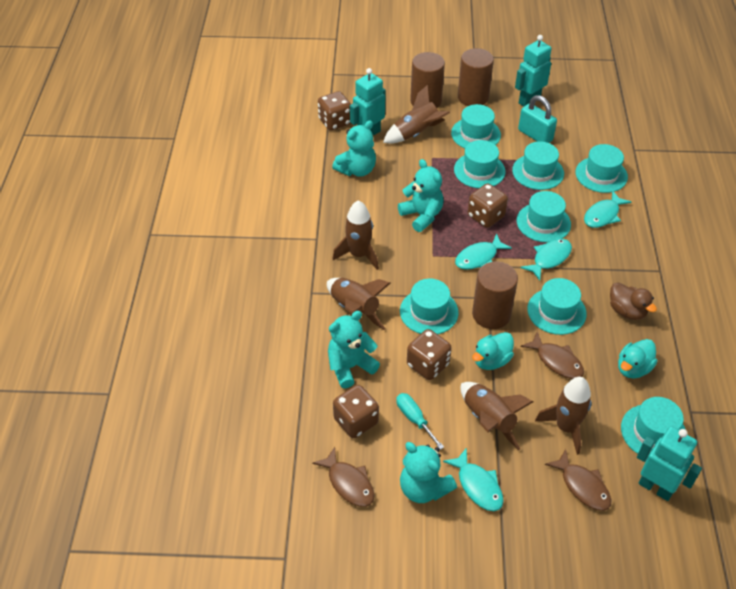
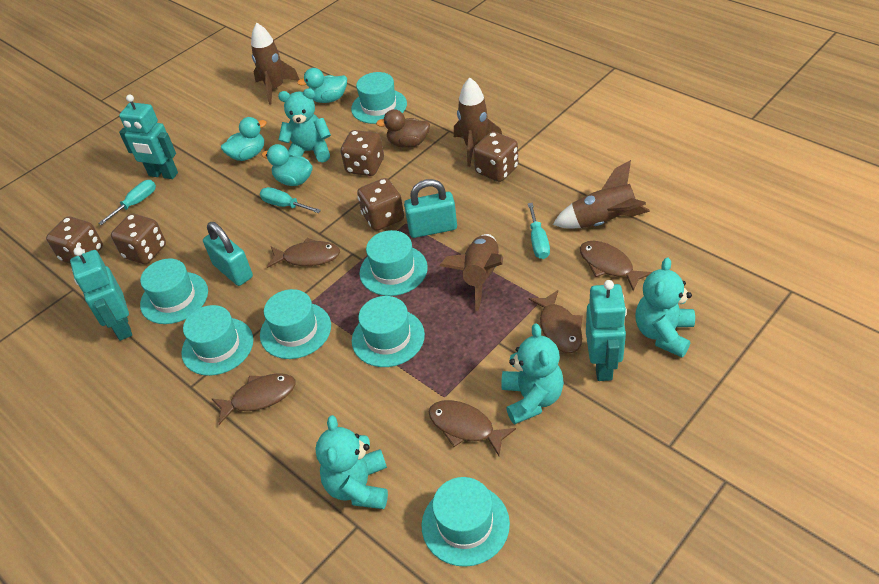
brown cylinder: 3 -> 0
brown dice: 4 -> 5
brown fish: 3 -> 5
brown rocket: 5 -> 4
turquoise duck: 2 -> 3
turquoise fish: 4 -> 0
turquoise hat: 8 -> 7
turquoise padlock: 1 -> 2
turquoise screwdriver: 1 -> 3

